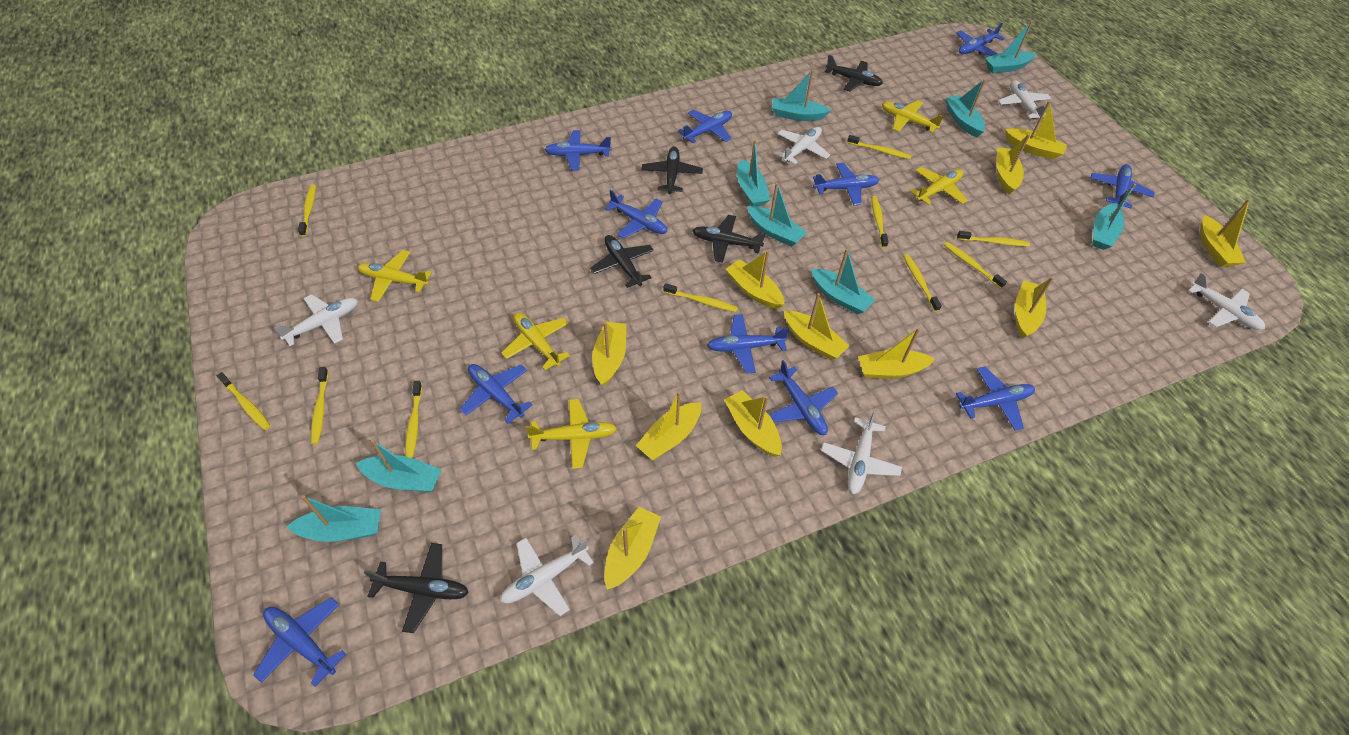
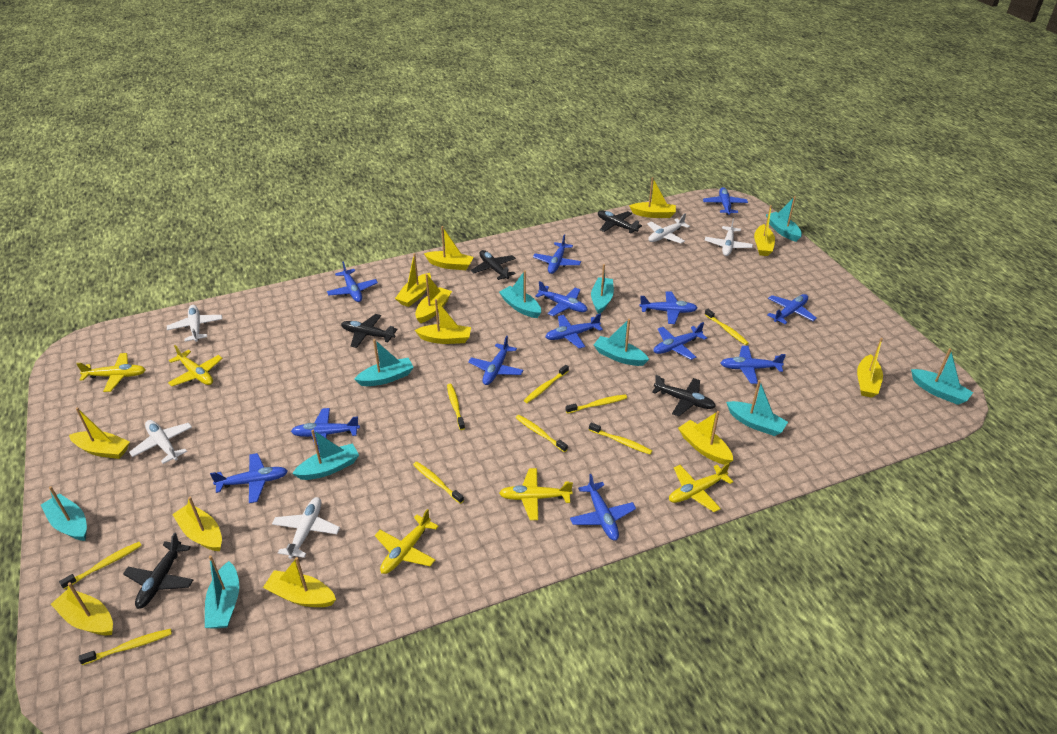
blue plane: 11 -> 13
turquoise boat: 9 -> 10
white plane: 6 -> 5
yellow boat: 11 -> 12
yellow toothbrush: 10 -> 9

